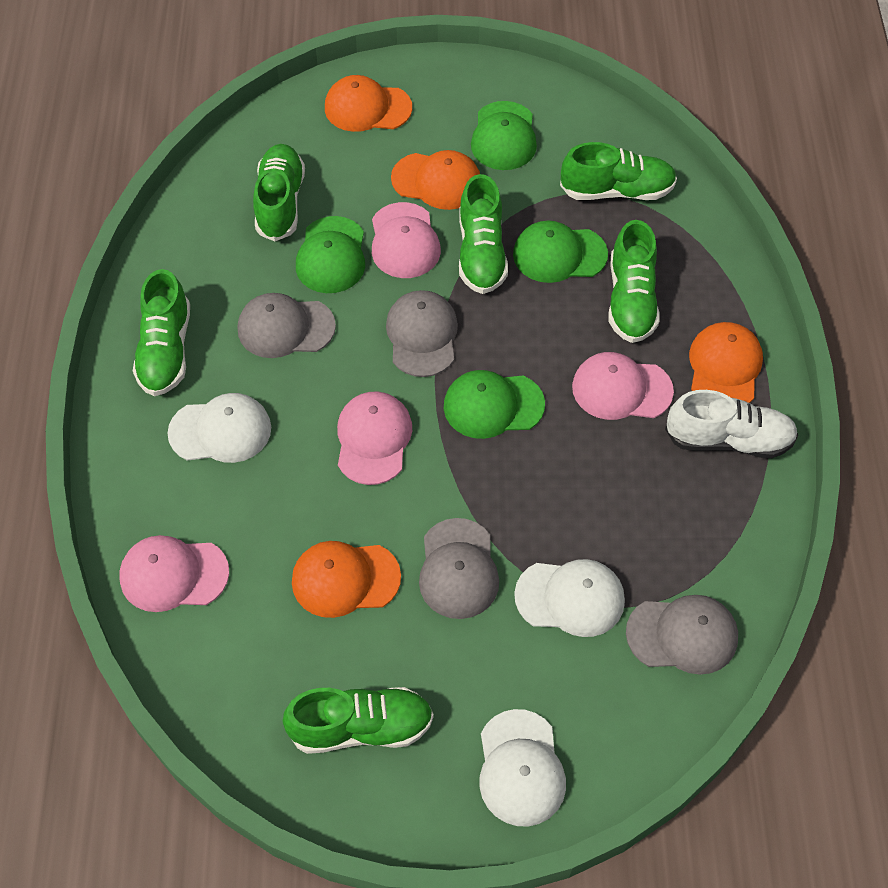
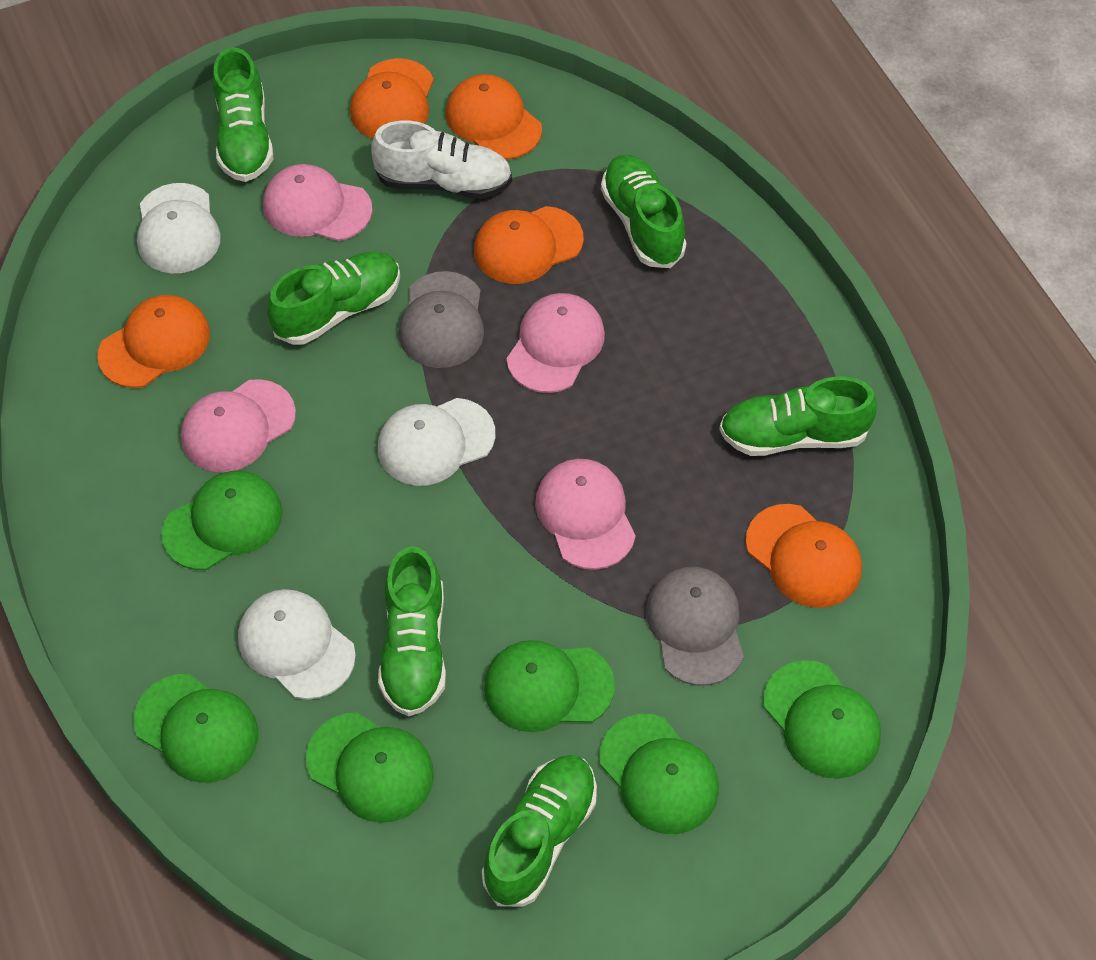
green cap: 4 -> 6
grey cap: 4 -> 2
orange cap: 4 -> 5

